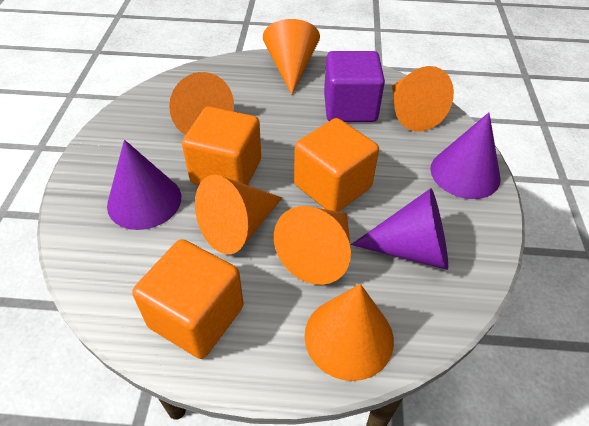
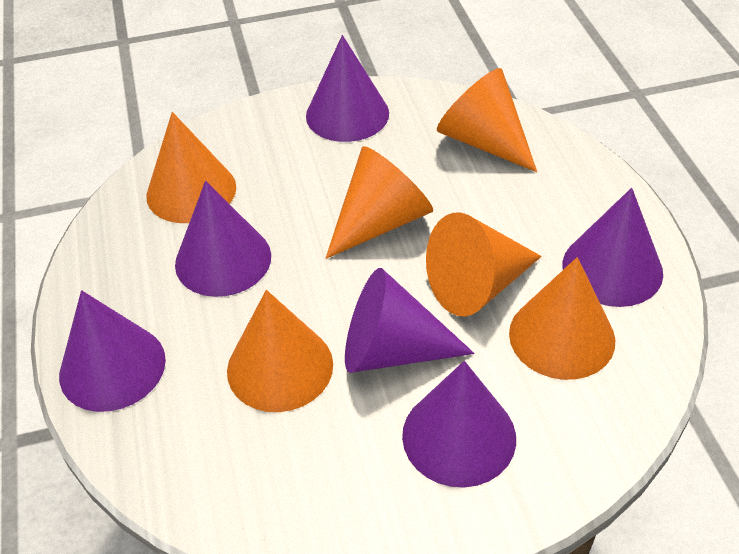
orange cube: 3 -> 0
purple cone: 3 -> 6
purple cube: 1 -> 0

